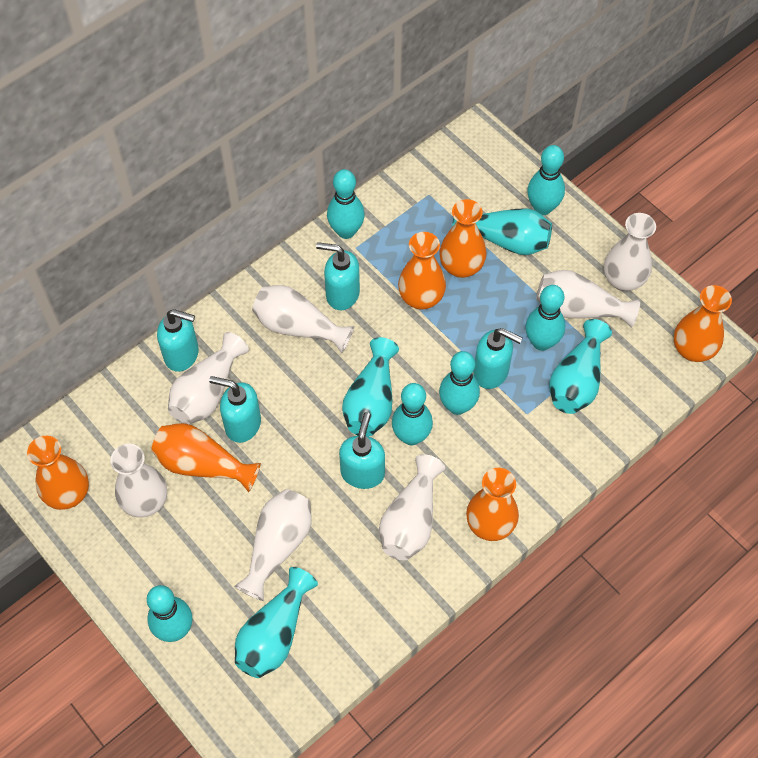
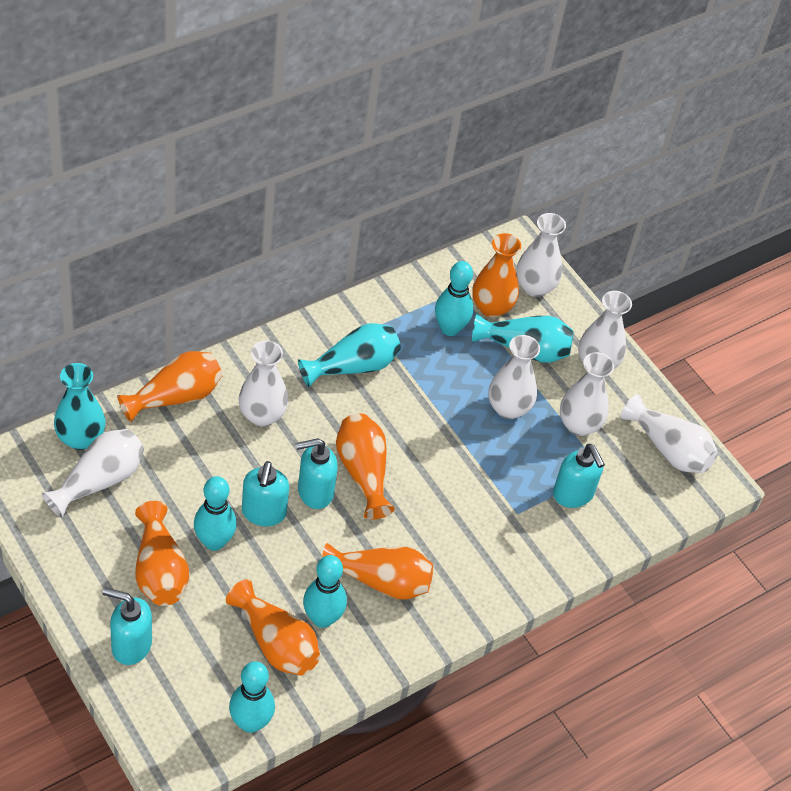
turquoise bowling pin: 6 -> 4
turquoise soap dispenser: 5 -> 4
turquoise vase: 4 -> 3

